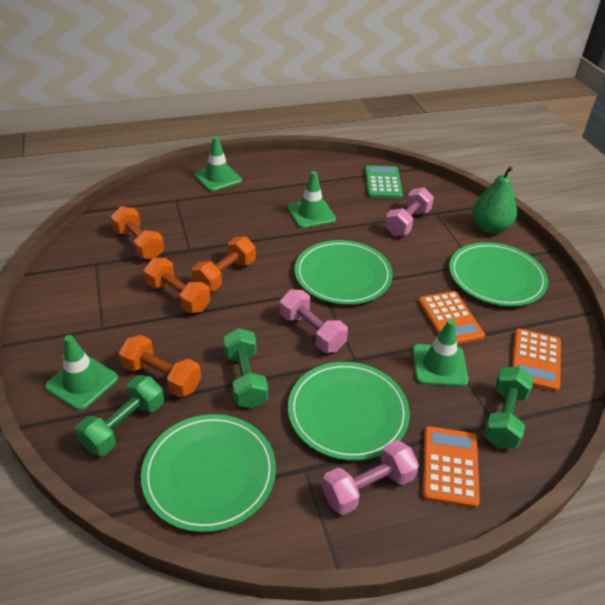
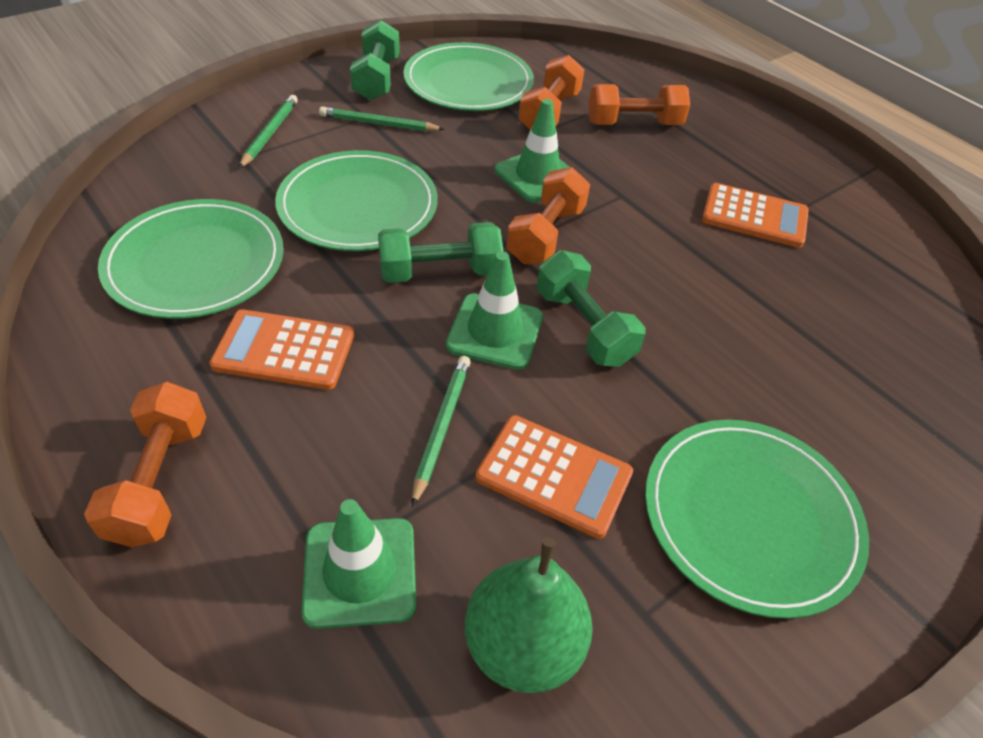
green calculator: 1 -> 0
green pencil: 0 -> 3
green traffic cone: 4 -> 3
pink dumbbell: 3 -> 0

